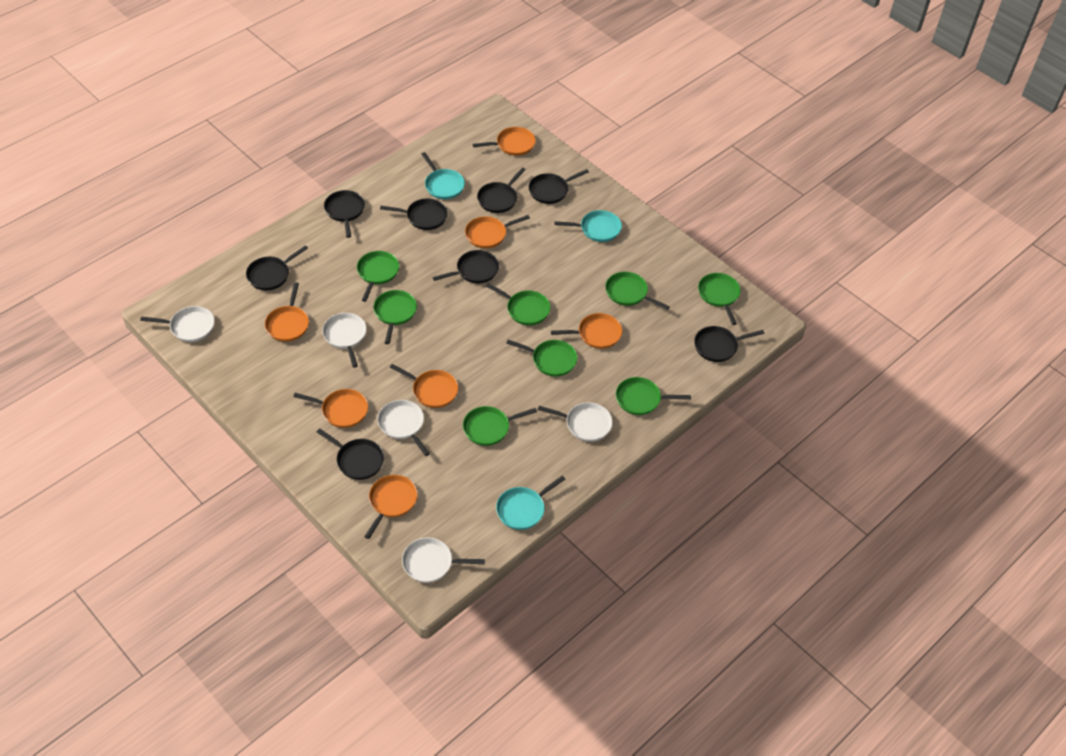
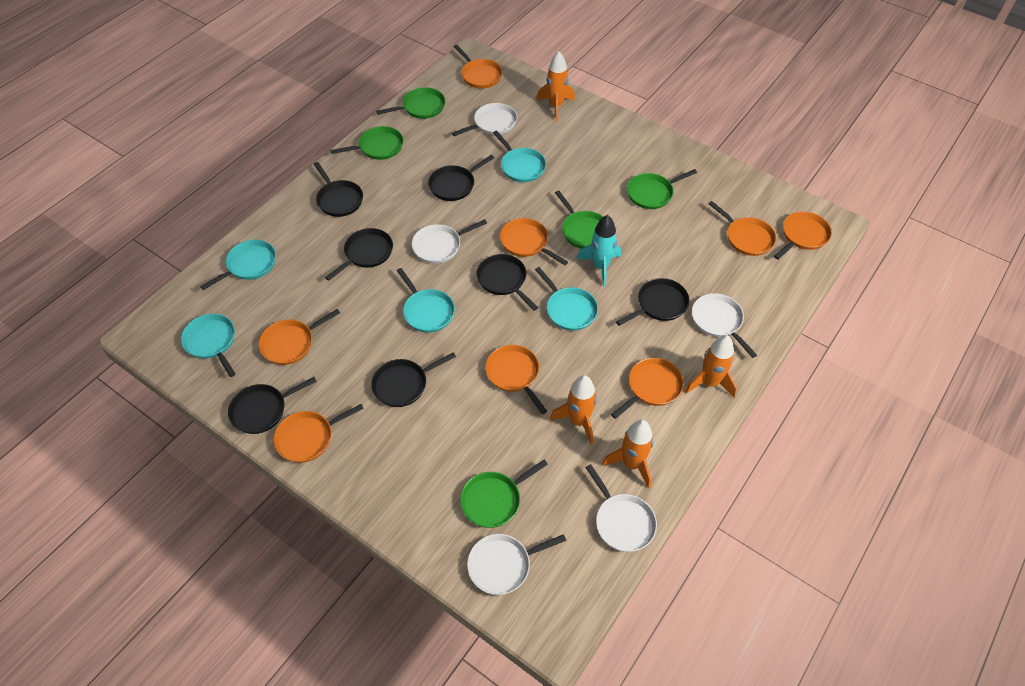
black pan: 8 -> 7
green pan: 8 -> 5
orange pan: 7 -> 8
orange rocket: 0 -> 4
turquoise pan: 3 -> 5
turquoise rocket: 0 -> 1

